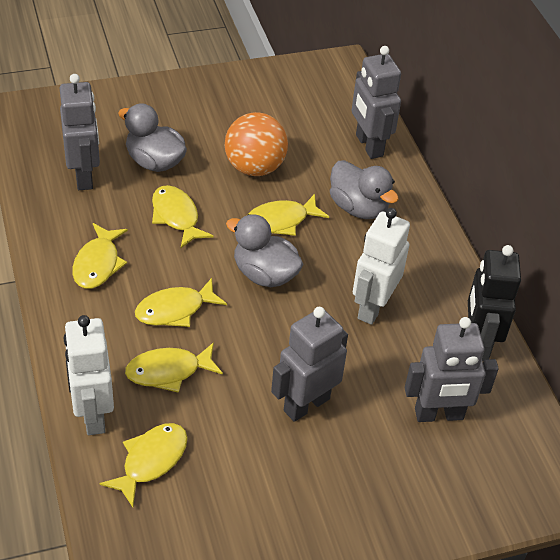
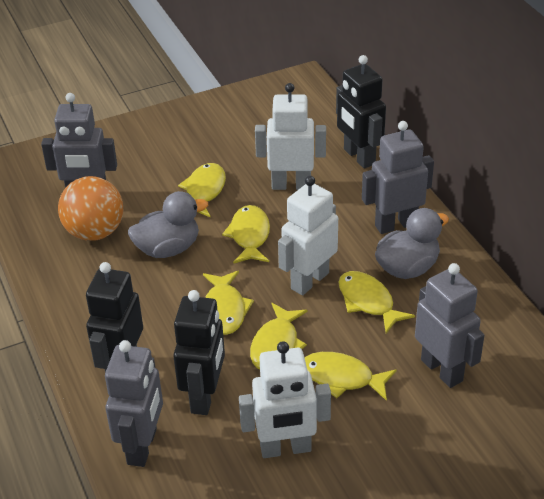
black robot: 1 -> 3
grey duck: 3 -> 2
white robot: 2 -> 3

